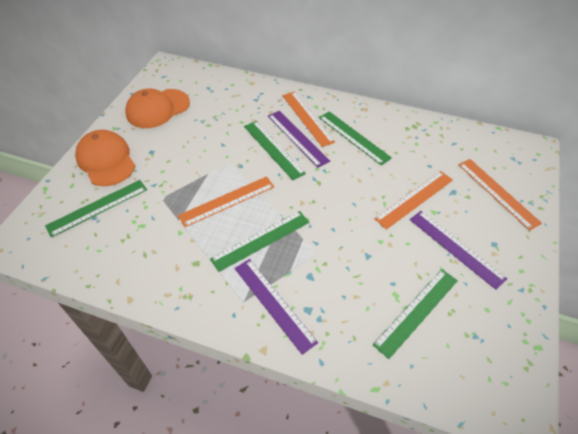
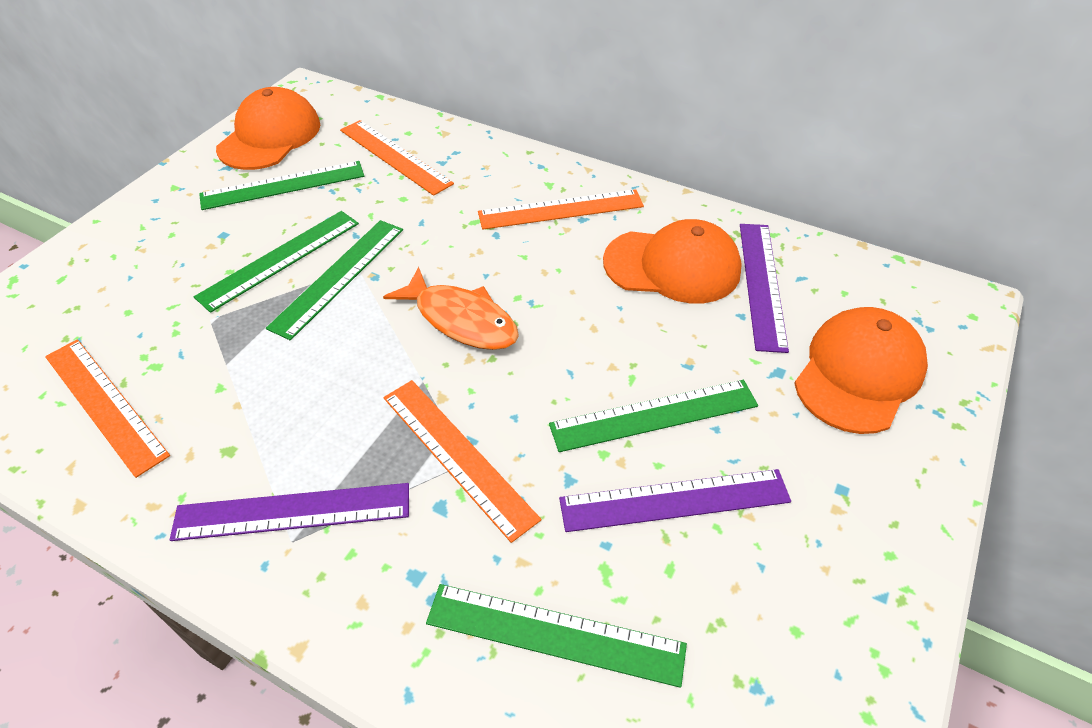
orange cap: 2 -> 3
orange fish: 0 -> 1

